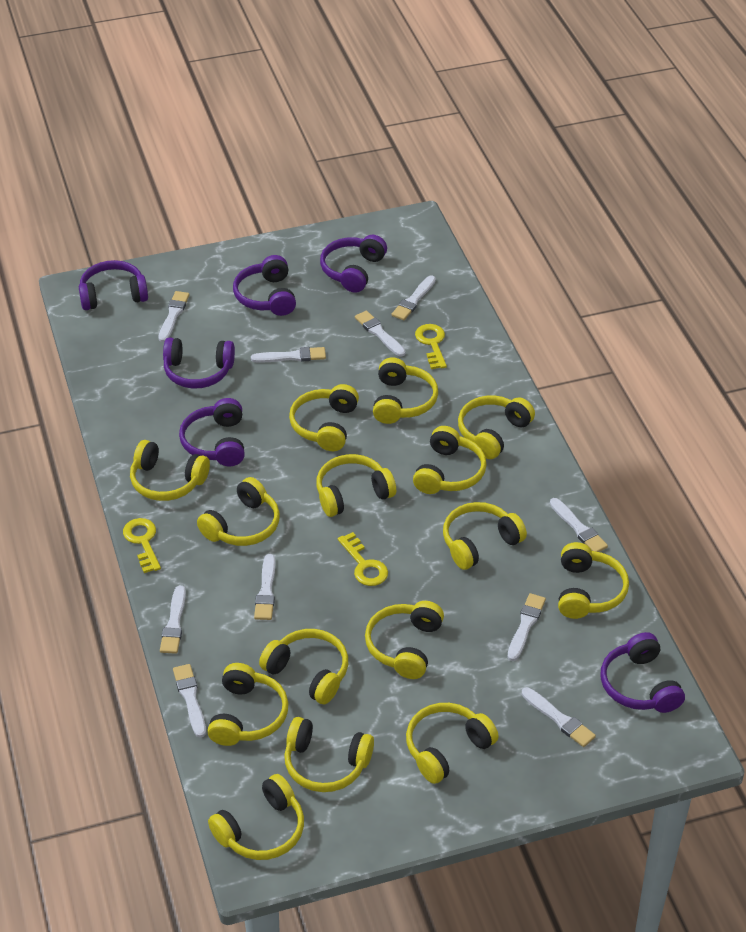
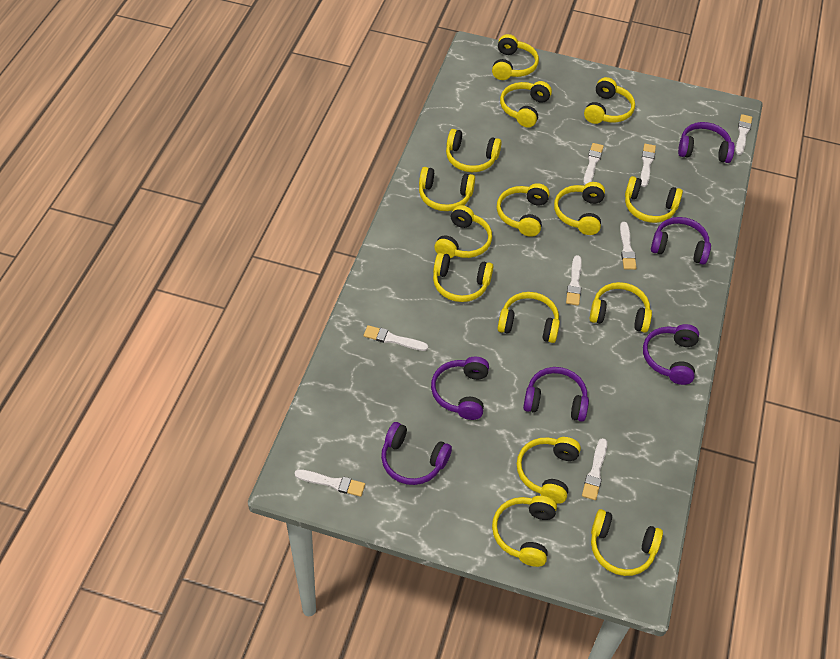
white brush: 10 -> 8
yellow key: 3 -> 0

